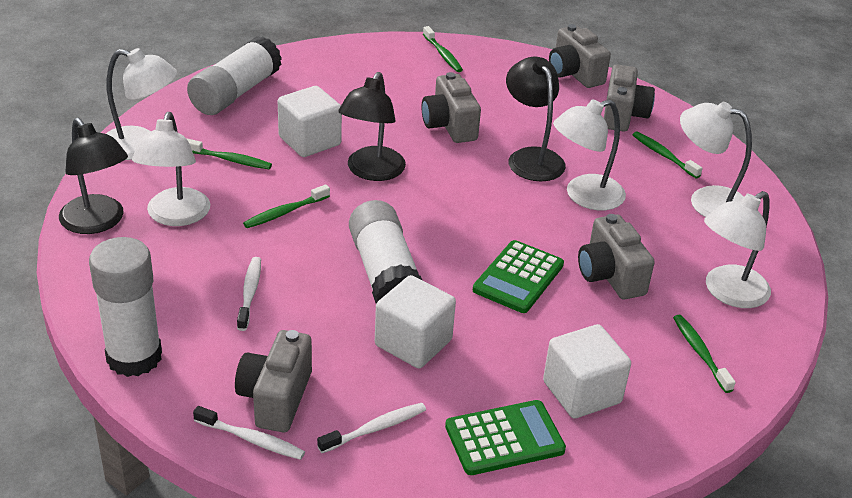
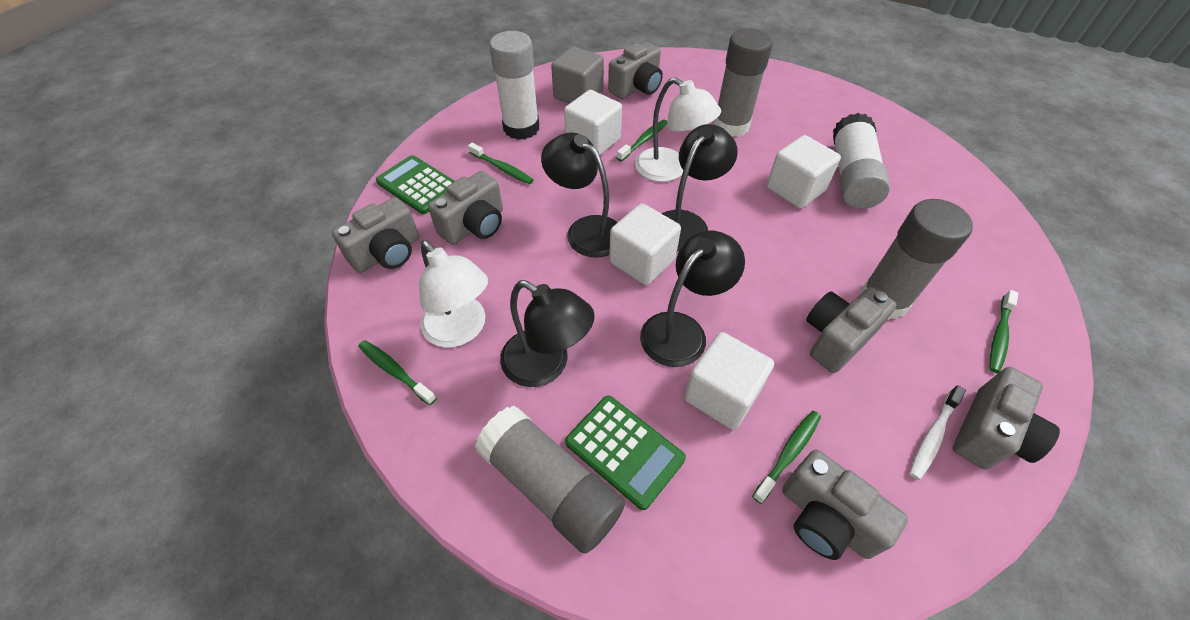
black lamp: 3 -> 4
grey camera: 5 -> 6
grey cube: 0 -> 1
grey glue stick: 0 -> 3
white cube: 3 -> 4
white glue stick: 3 -> 2
white lamp: 5 -> 2
white toothbrush: 3 -> 1

